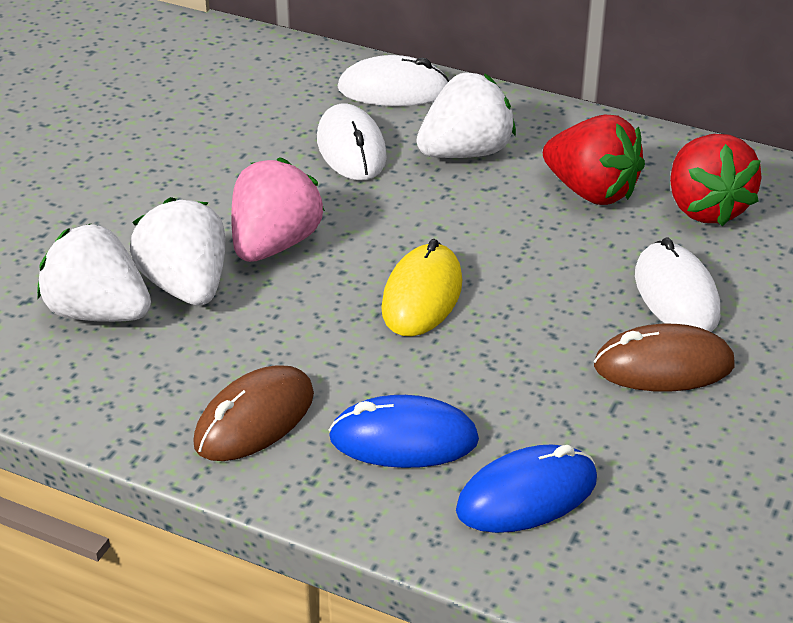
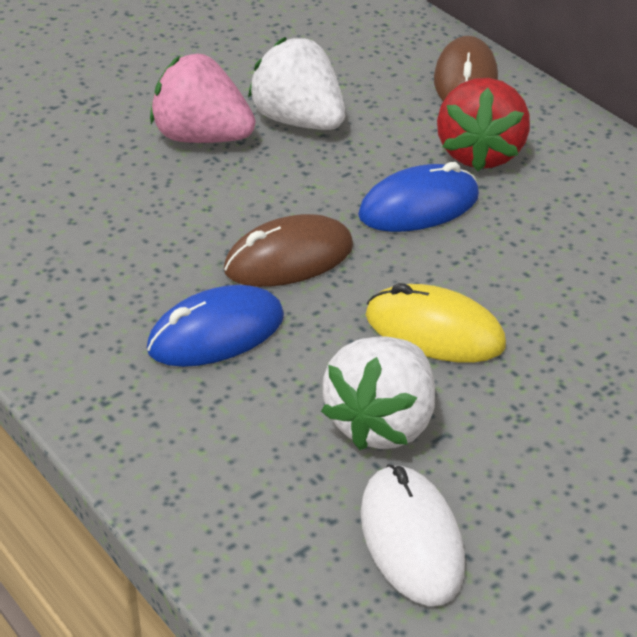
red strawberry: 2 -> 1
white mouse: 3 -> 1
white strawberry: 3 -> 2

